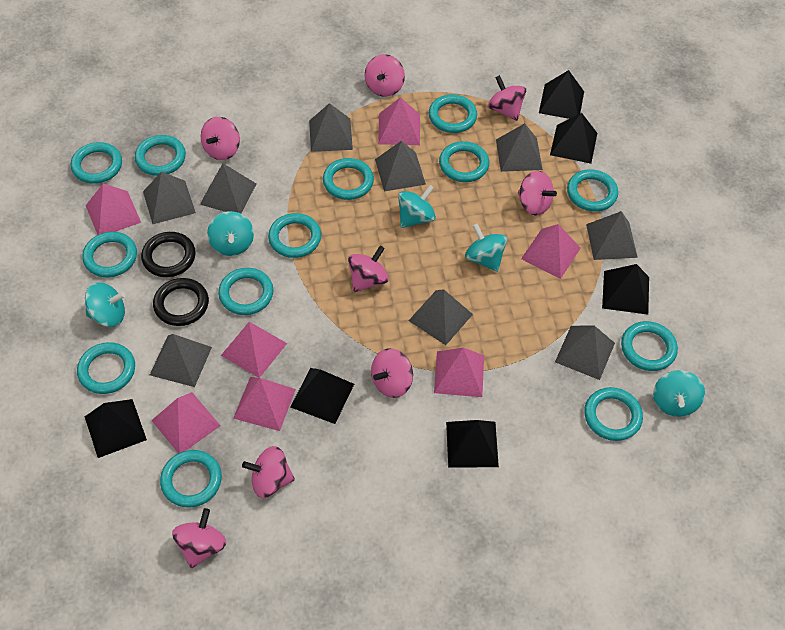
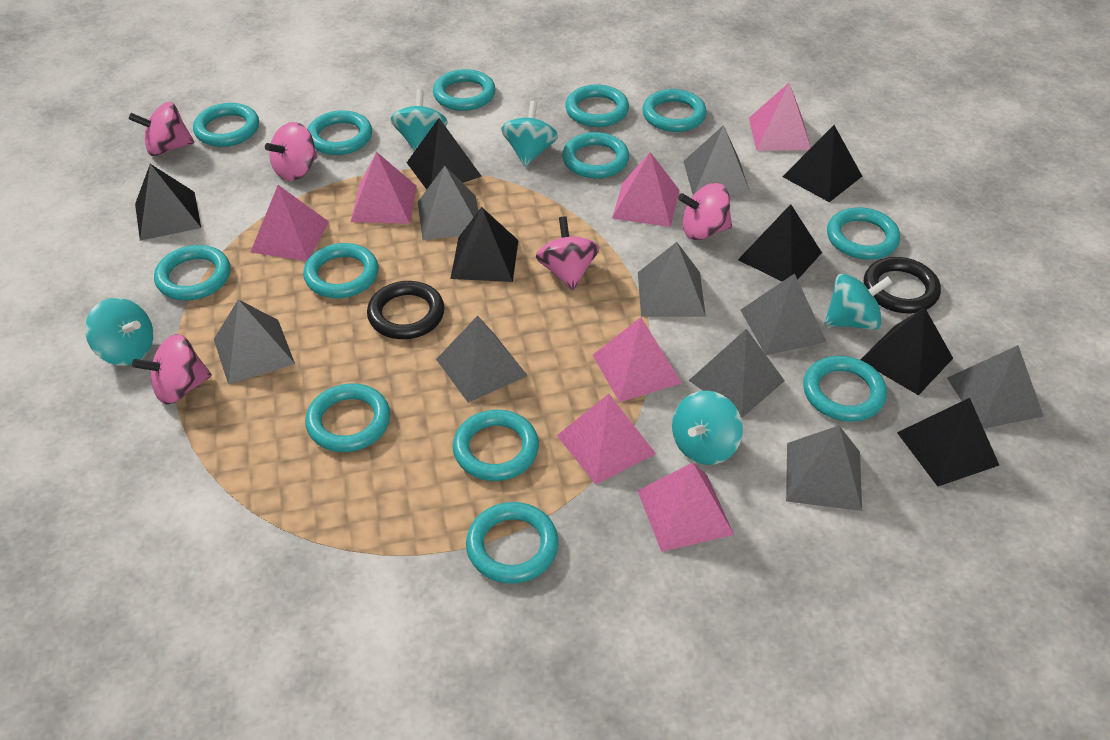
black pyramid: 6 -> 7
pink spinning top: 8 -> 5

